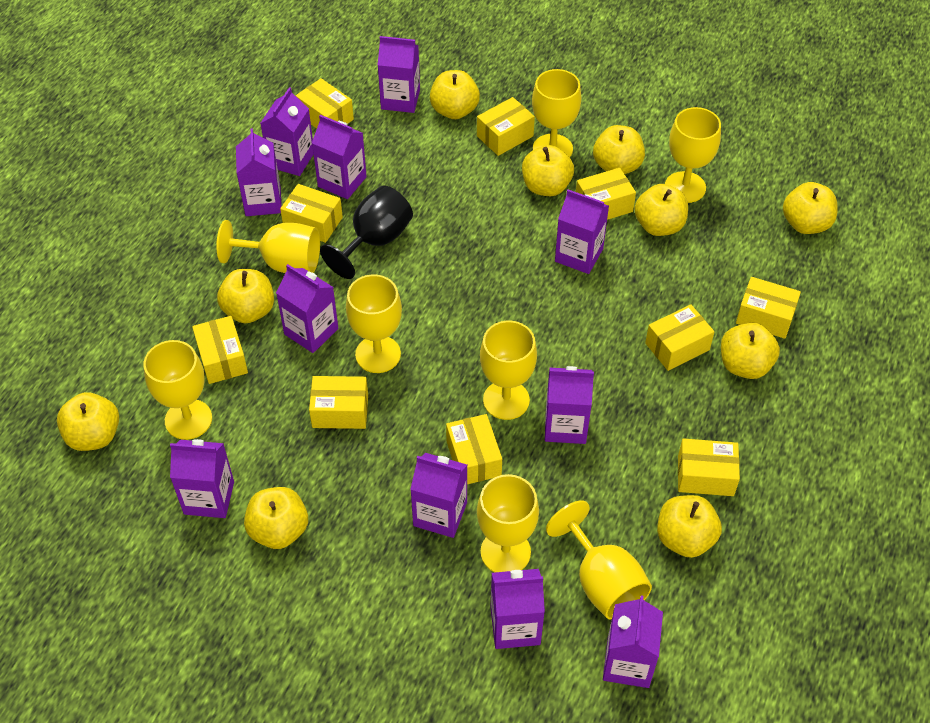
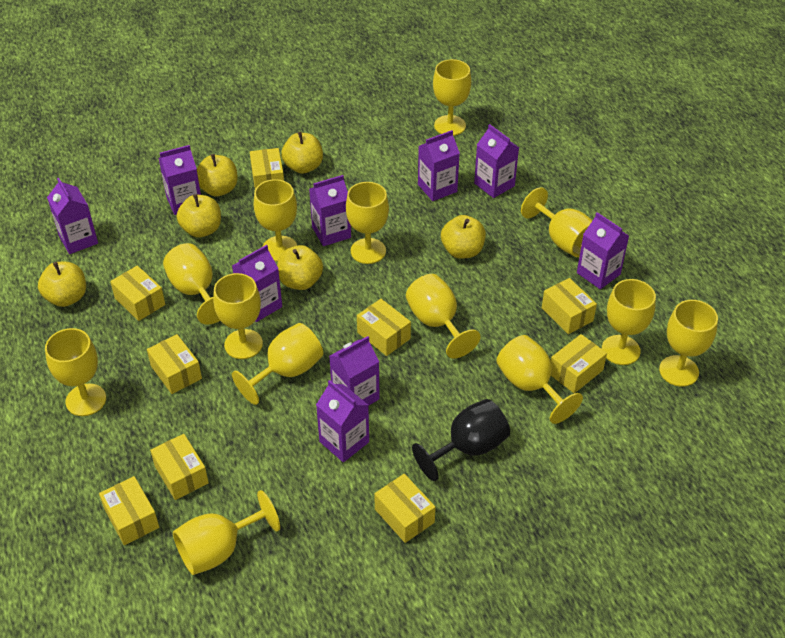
purple carton: 11 -> 9
yellow apple: 10 -> 6
yellow box: 10 -> 9
yellow goblet: 8 -> 13

